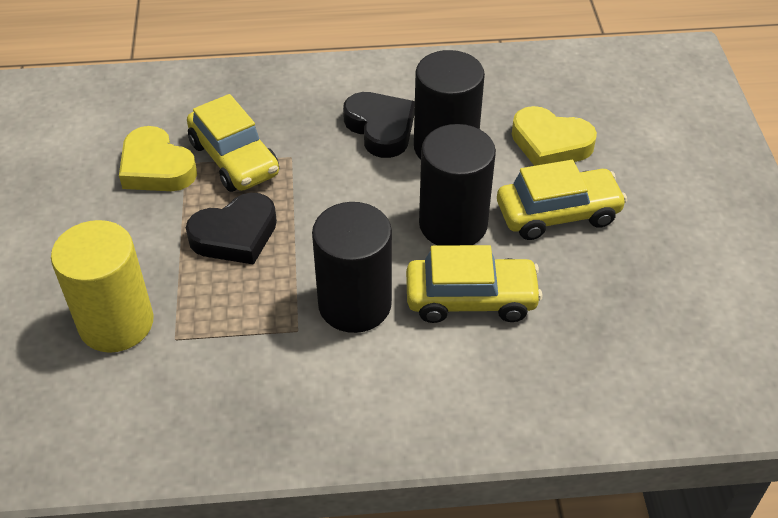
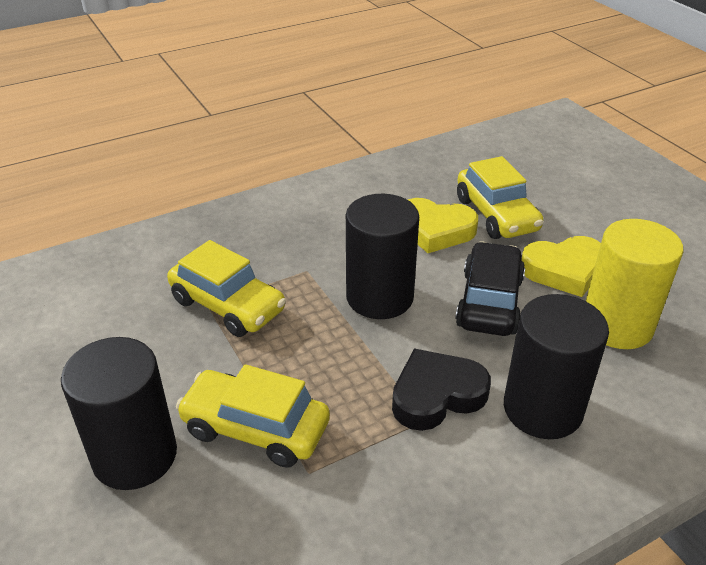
black car: 0 -> 1
black heart: 2 -> 1

